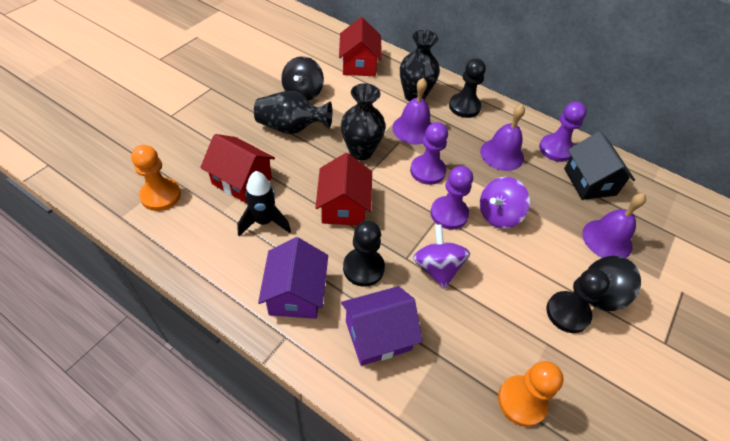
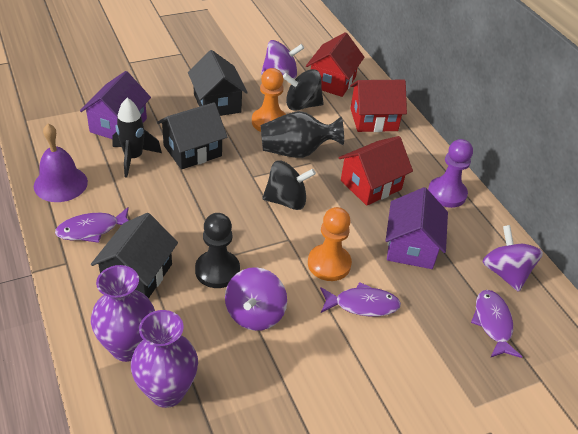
black house: 1 -> 3
black pawn: 3 -> 1
black vase: 3 -> 1
purple bell: 3 -> 1
purple fish: 0 -> 3
purple pawn: 3 -> 1
purple spinning top: 2 -> 3
purple vase: 0 -> 2

